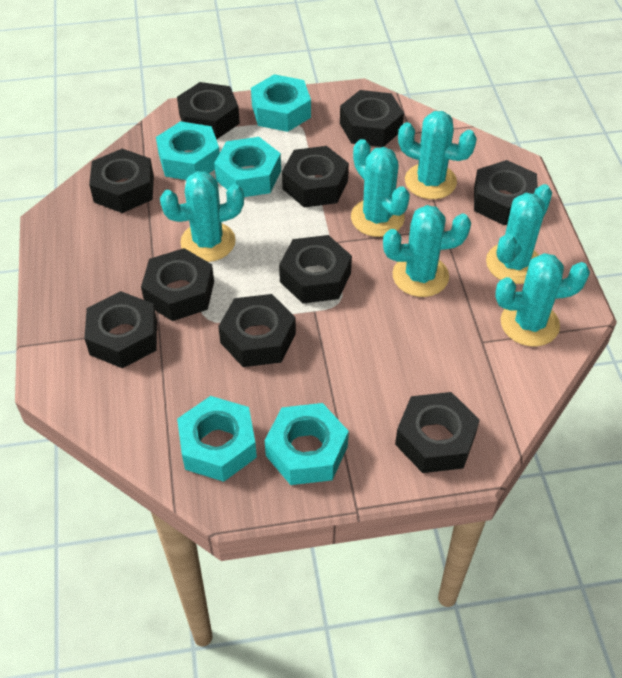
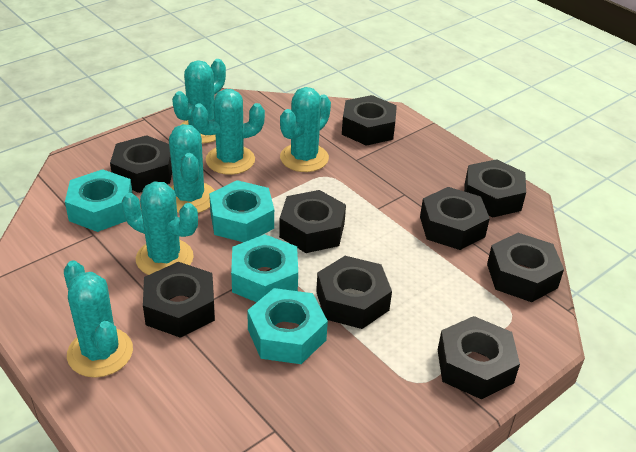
black nut: 10 -> 9
turquoise nut: 5 -> 4

